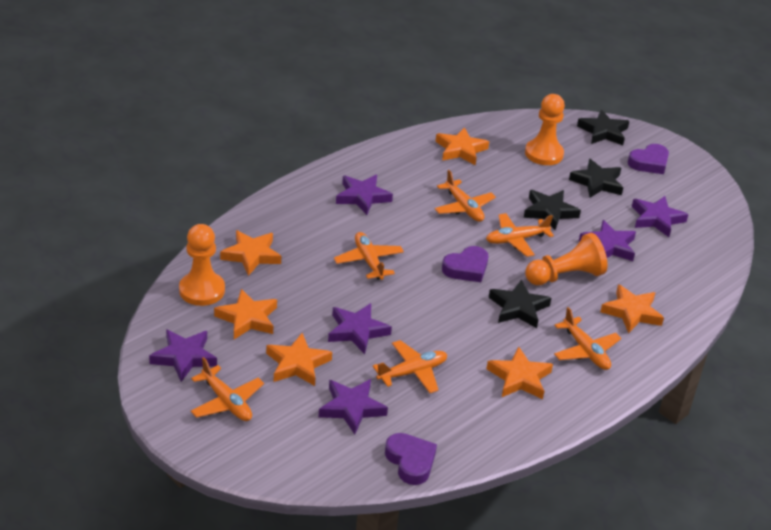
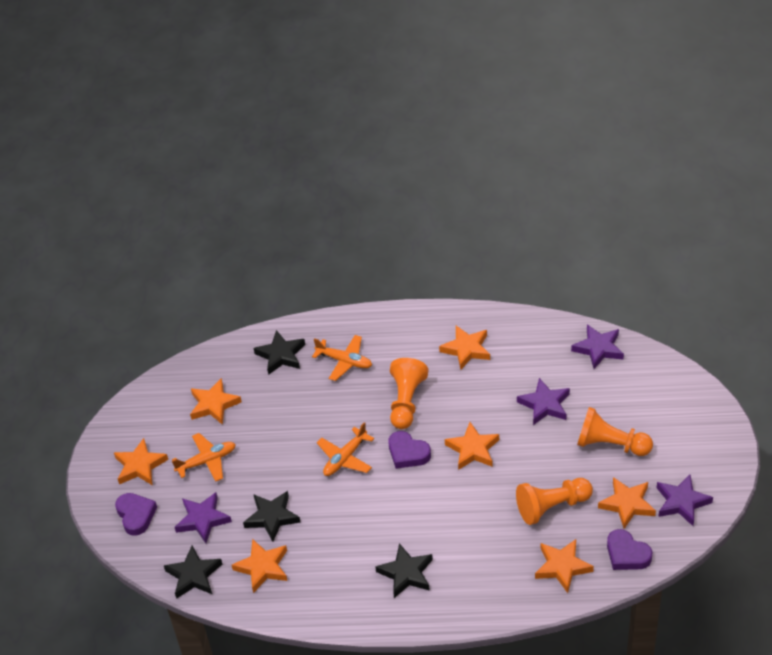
orange plane: 6 -> 3
orange star: 6 -> 7
purple star: 6 -> 4

